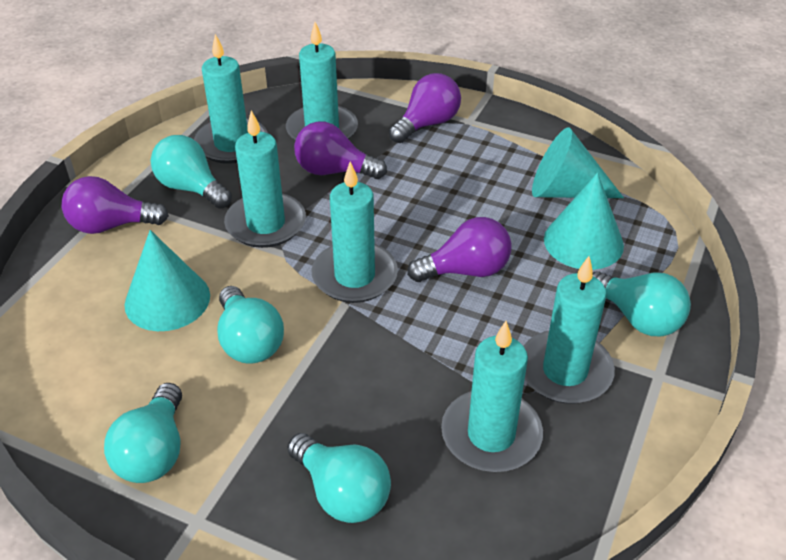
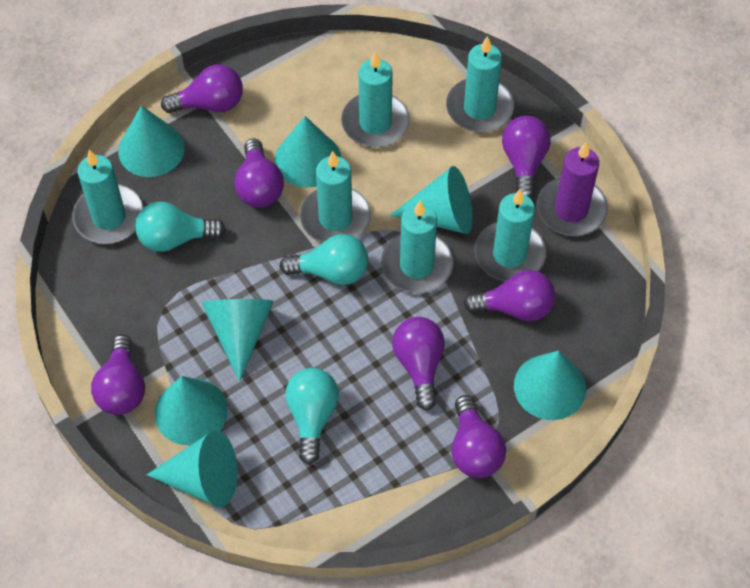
purple candle: 0 -> 1
purple light bulb: 4 -> 7
turquoise cone: 3 -> 7
turquoise light bulb: 5 -> 3

